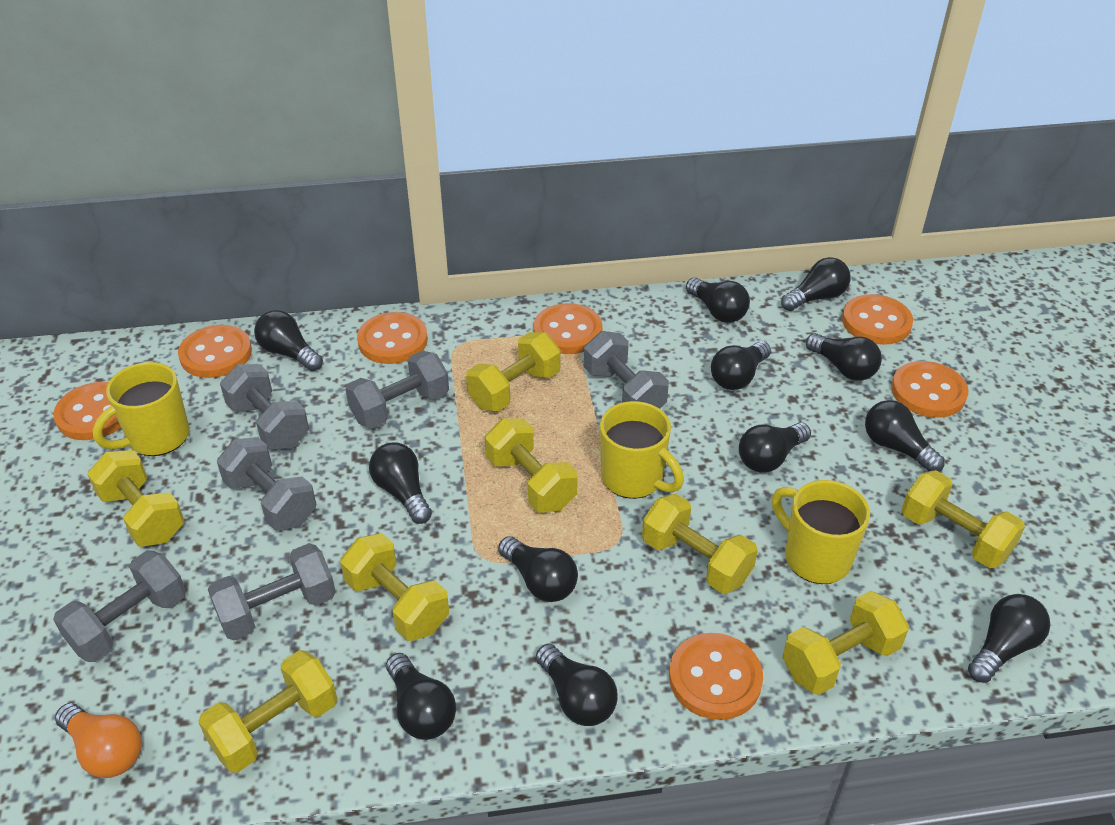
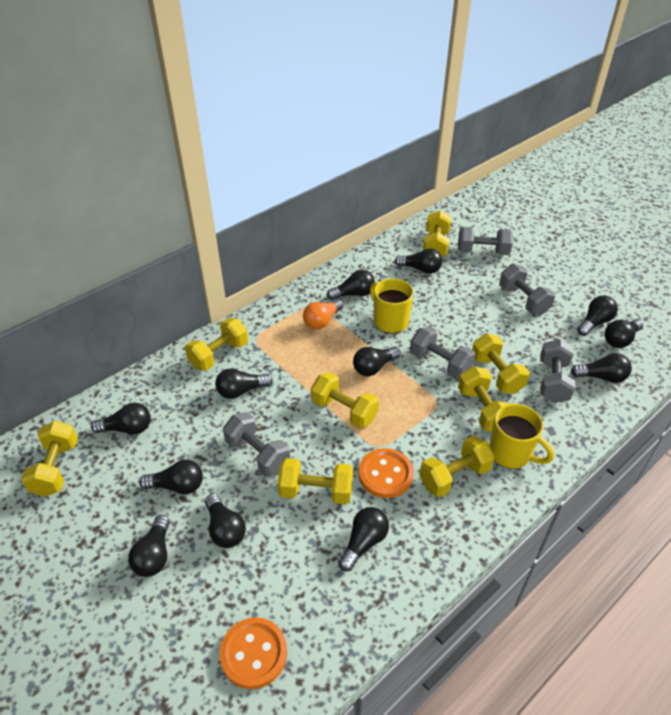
grey dumbbell: 6 -> 5
orange button: 7 -> 2
yellow mug: 3 -> 2

